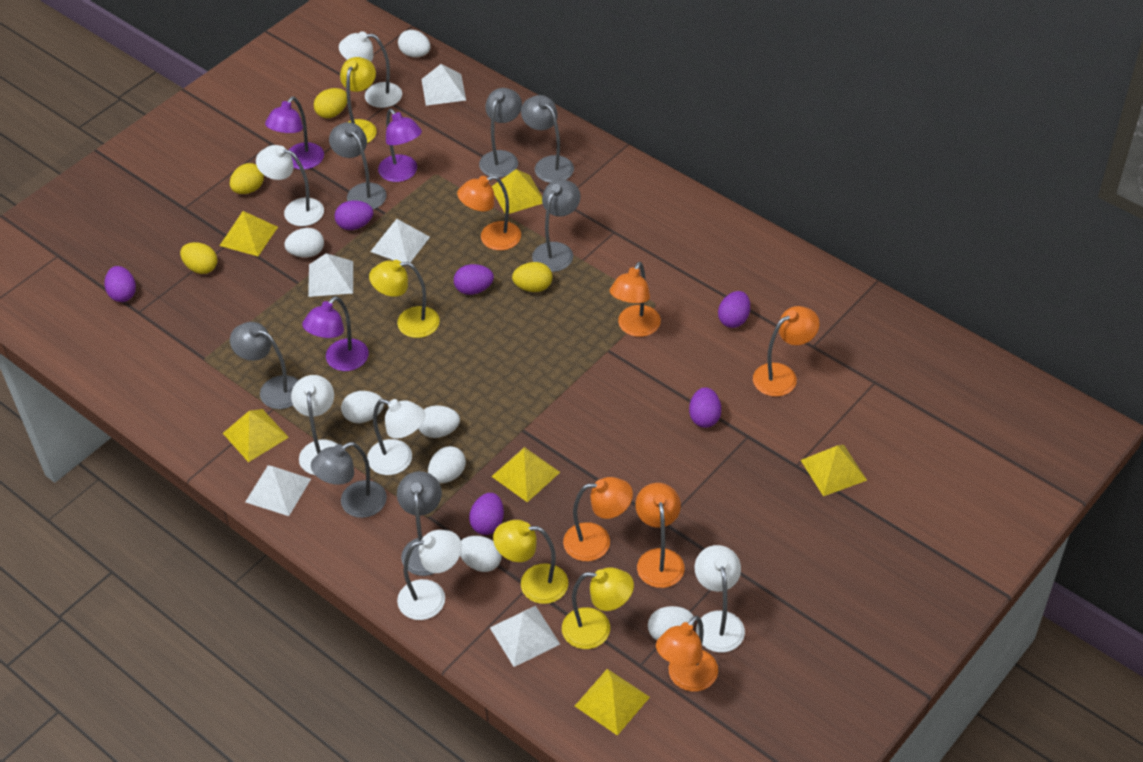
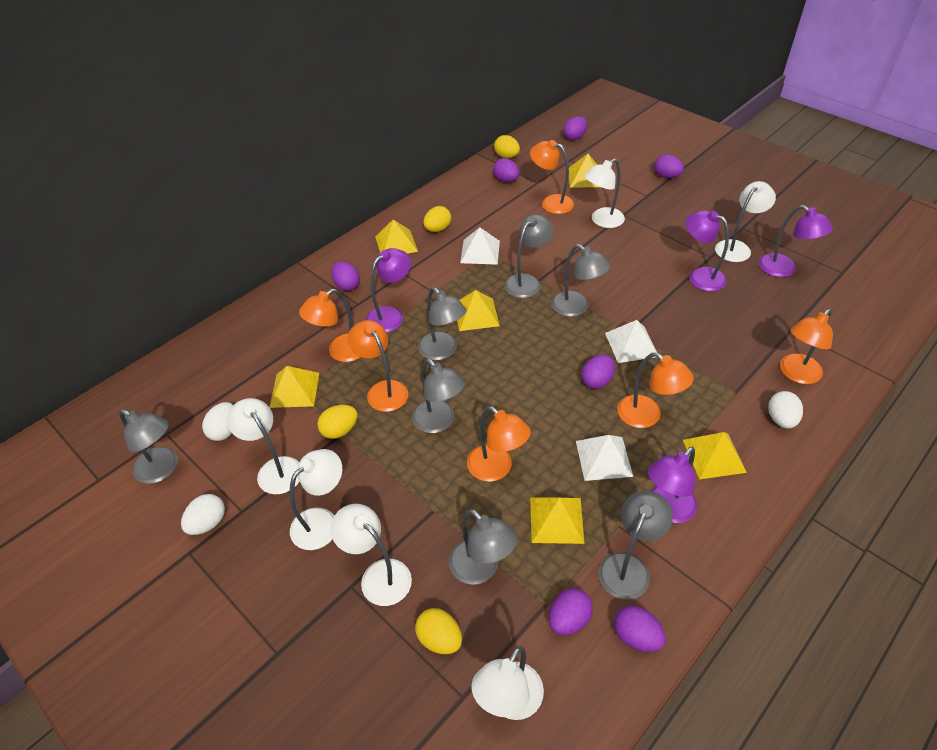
purple egg: 6 -> 7
purple lamp: 3 -> 4
white egg: 7 -> 3
white pyramid: 5 -> 3
yellow lamp: 4 -> 0

